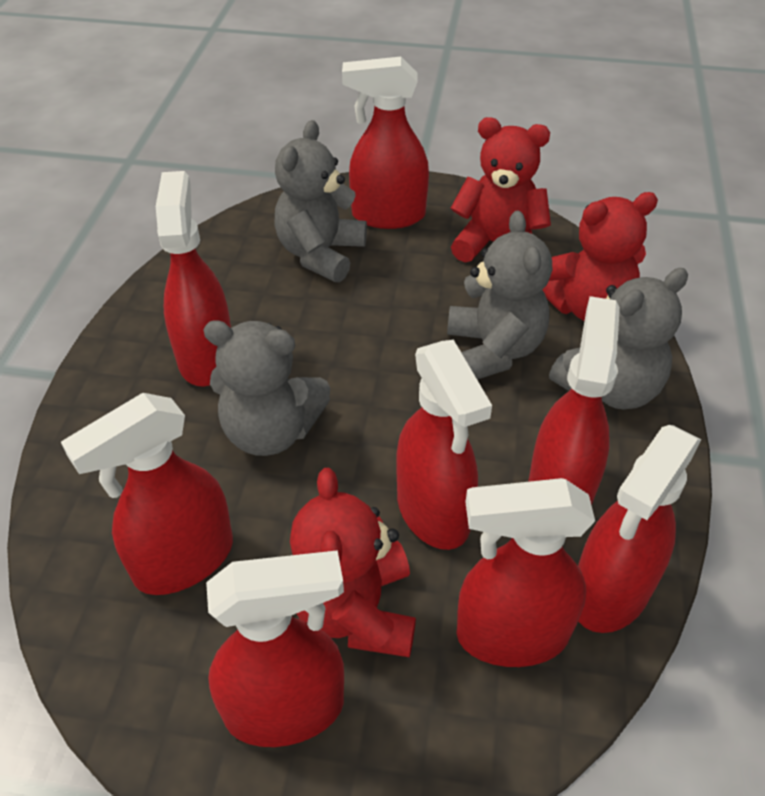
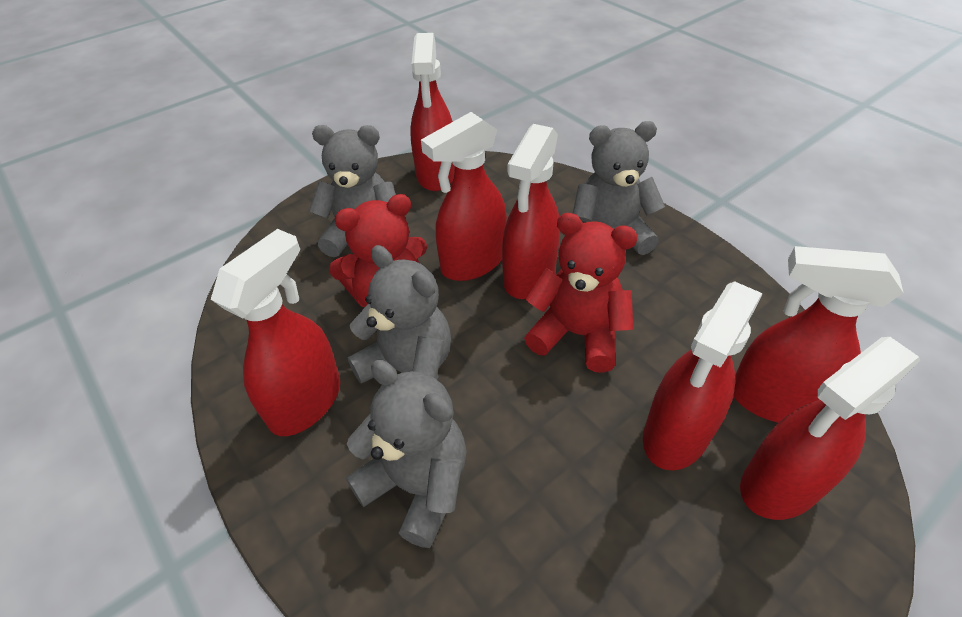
red spray bottle: 8 -> 7
red teddy bear: 3 -> 2

